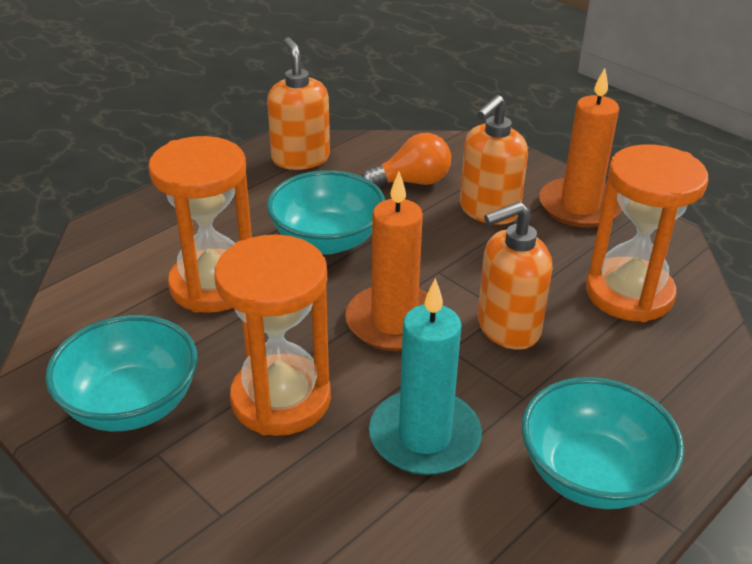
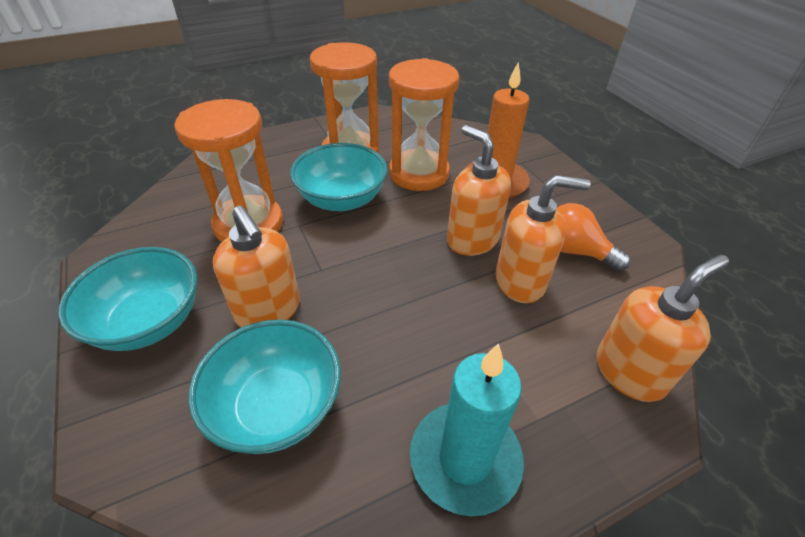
orange candle: 2 -> 1
orange soap dispenser: 3 -> 4

